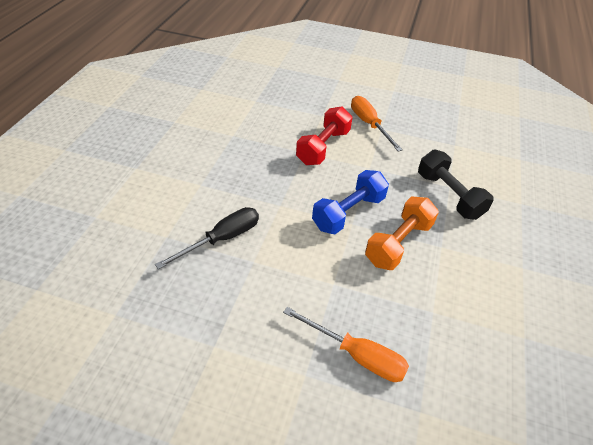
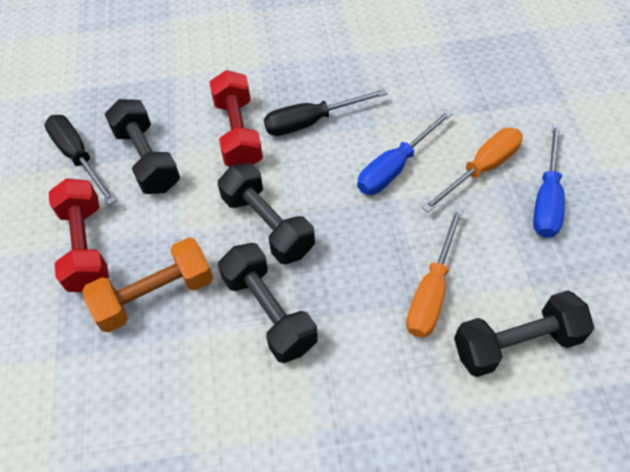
black dumbbell: 1 -> 4
black screwdriver: 1 -> 2
blue dumbbell: 1 -> 0
blue screwdriver: 0 -> 2
red dumbbell: 1 -> 2

